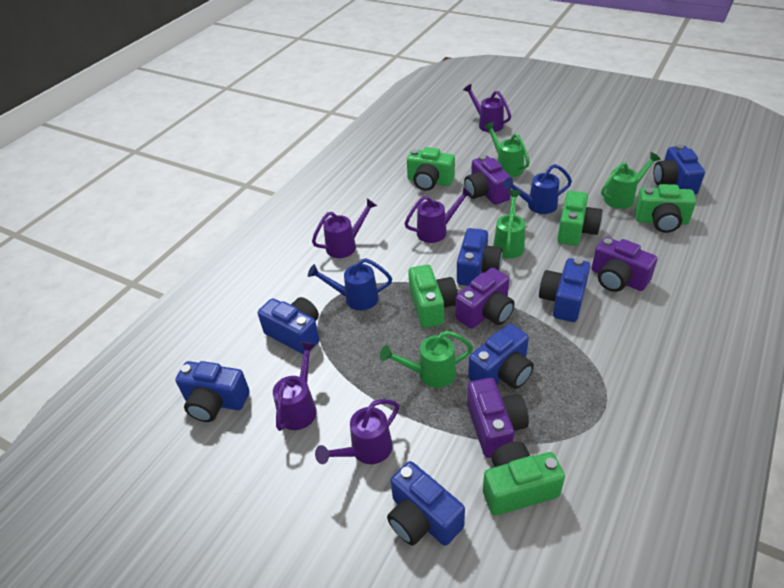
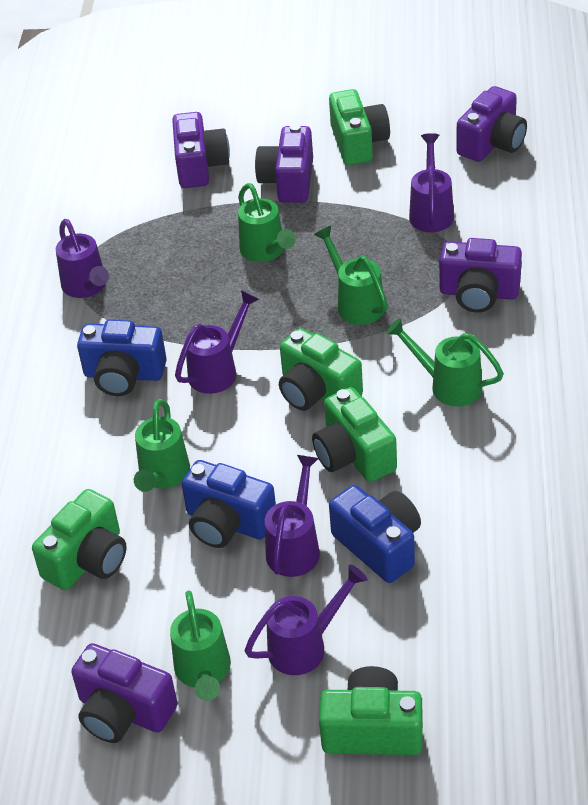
blue camera: 7 -> 3
blue watering can: 2 -> 0
green watering can: 4 -> 5
purple camera: 4 -> 5

